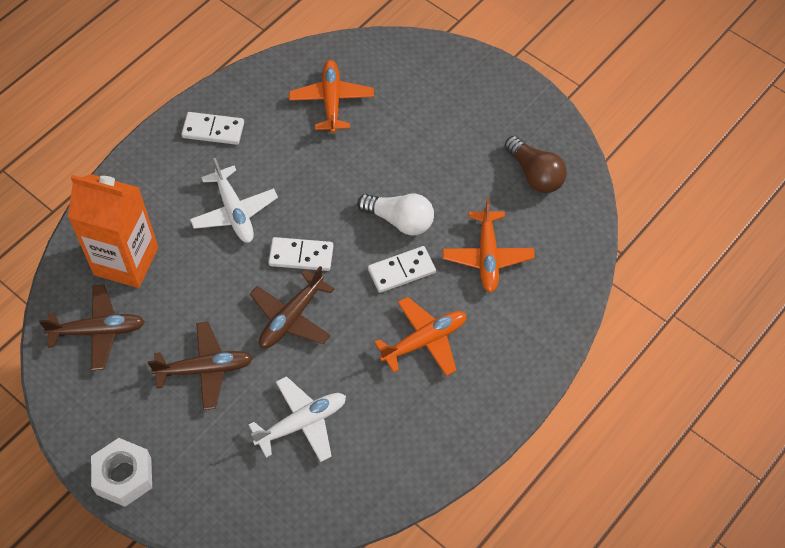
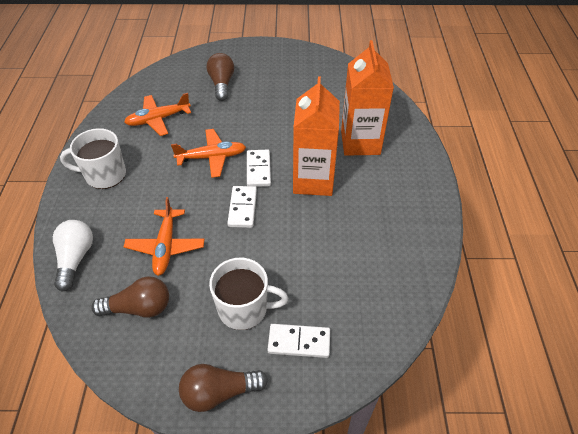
brown light bulb: 1 -> 3
brown plane: 3 -> 0
orange carton: 1 -> 2
white mug: 0 -> 2
white nut: 1 -> 0
white plane: 2 -> 0

